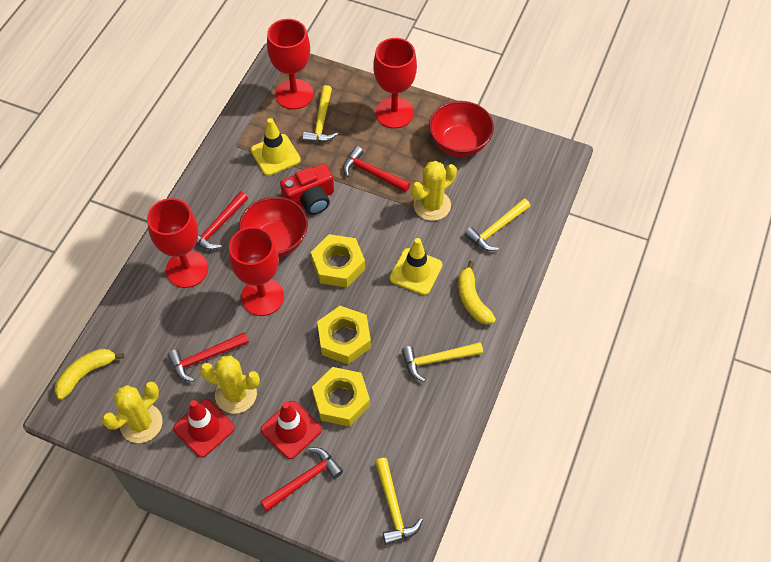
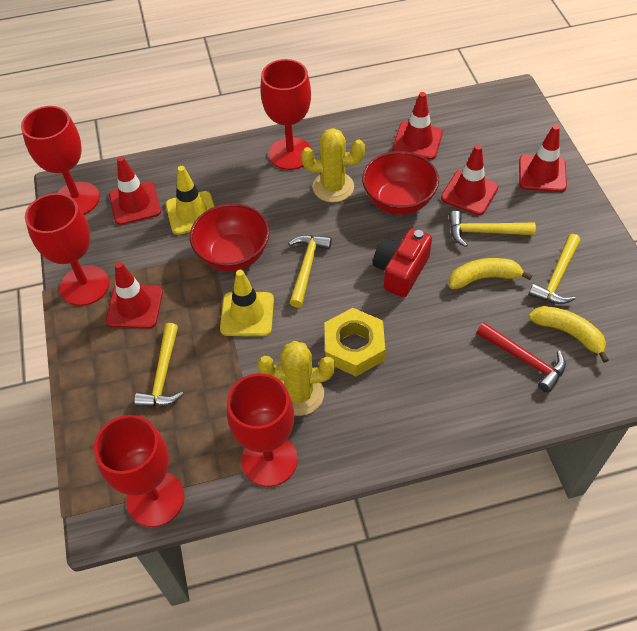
red goblet: 4 -> 5
red hammer: 4 -> 1
red traffic cone: 2 -> 5
yellow cactus: 3 -> 2
yellow nut: 3 -> 1

